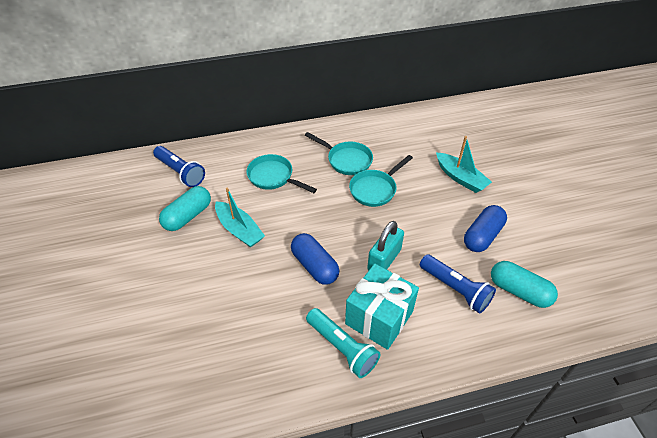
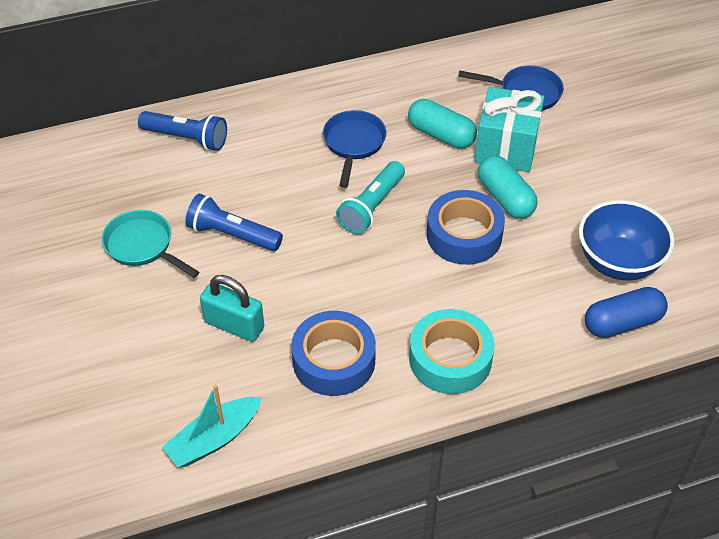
blue bowl: 0 -> 1
blue capsule: 2 -> 1
blue pan: 0 -> 2
blue tape: 0 -> 2
turquoise boat: 2 -> 1
turquoise pan: 3 -> 1
turquoise tape: 0 -> 1

